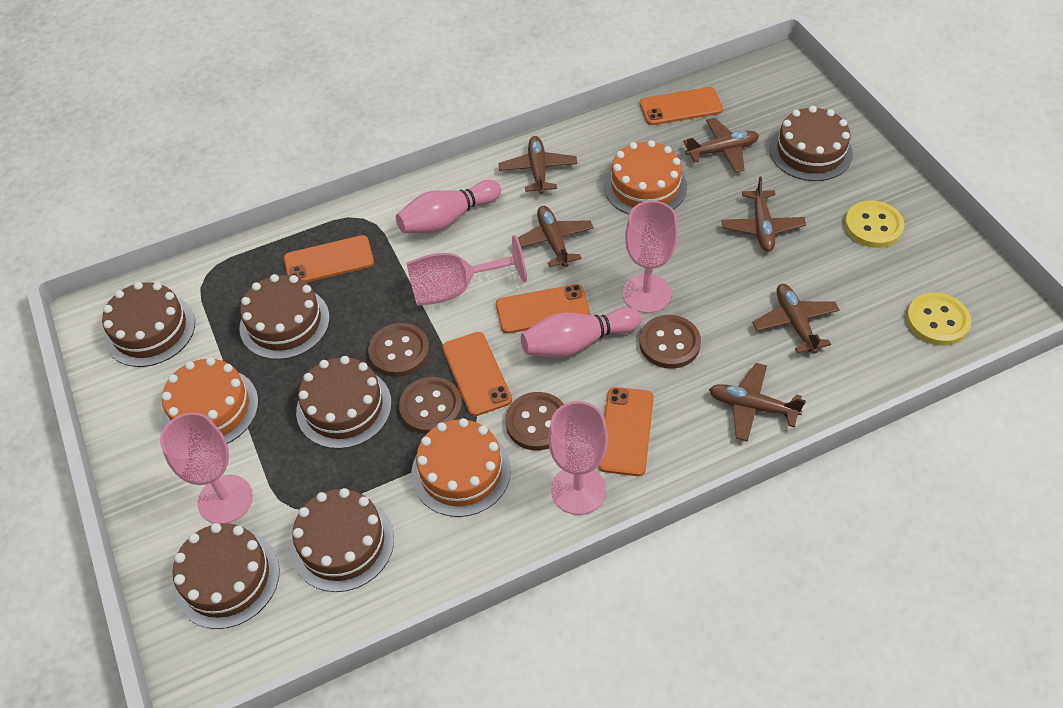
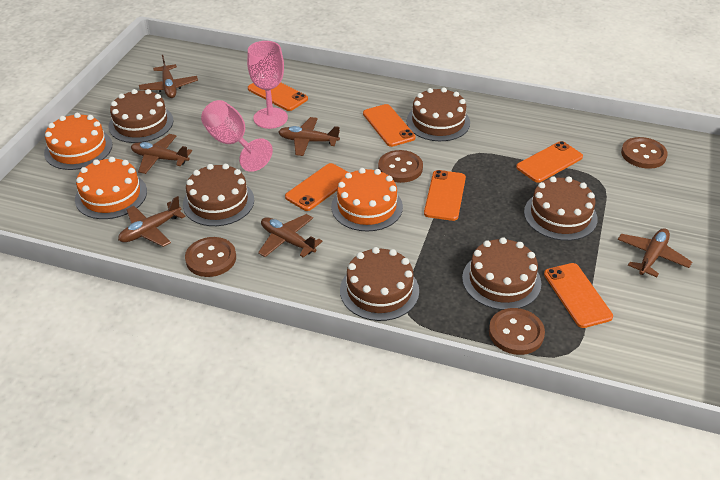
orange phone: 5 -> 6
pink bowling pin: 2 -> 0
pink goblet: 4 -> 2
yellow button: 2 -> 0

